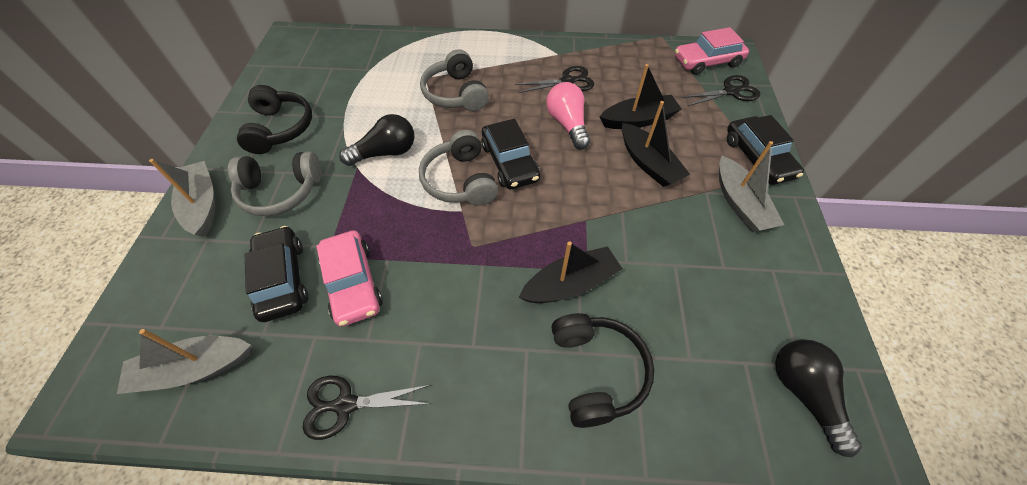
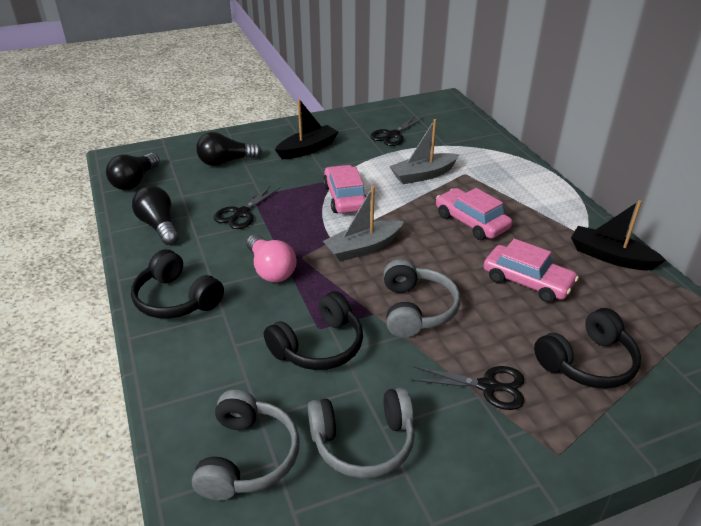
black boat: 3 -> 2
black car: 3 -> 0
black headphones: 2 -> 3
black light bulb: 2 -> 3
grey boat: 3 -> 2
pink car: 2 -> 3

